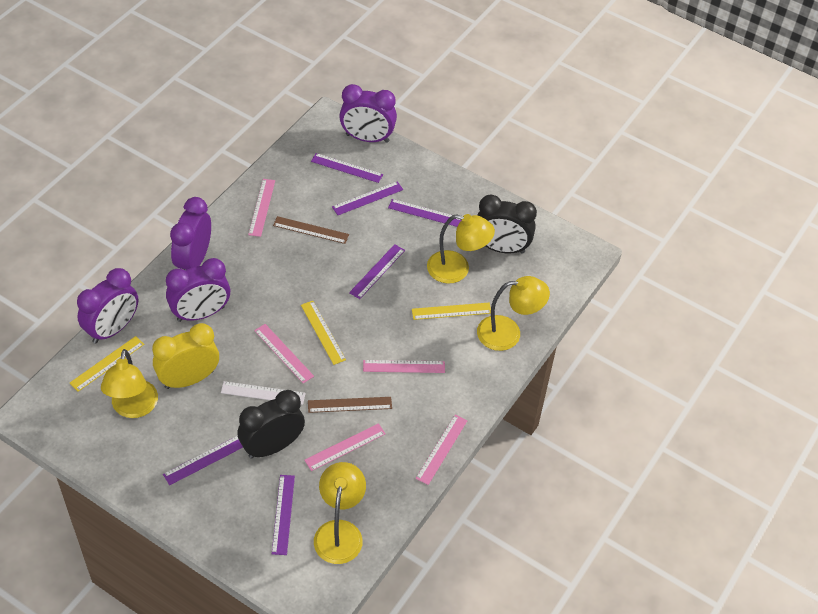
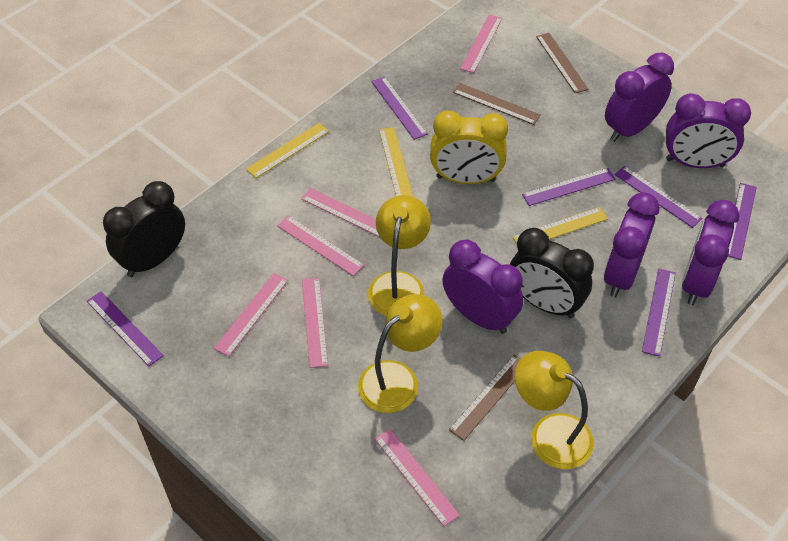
brown ruler: 2 -> 3
pink ruler: 5 -> 6
purple clock: 4 -> 5
white ruler: 1 -> 0
yellow lamp: 4 -> 3

